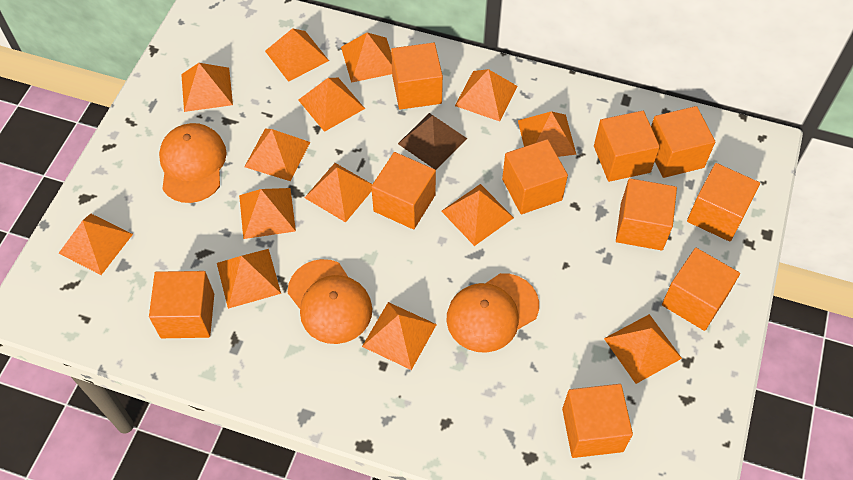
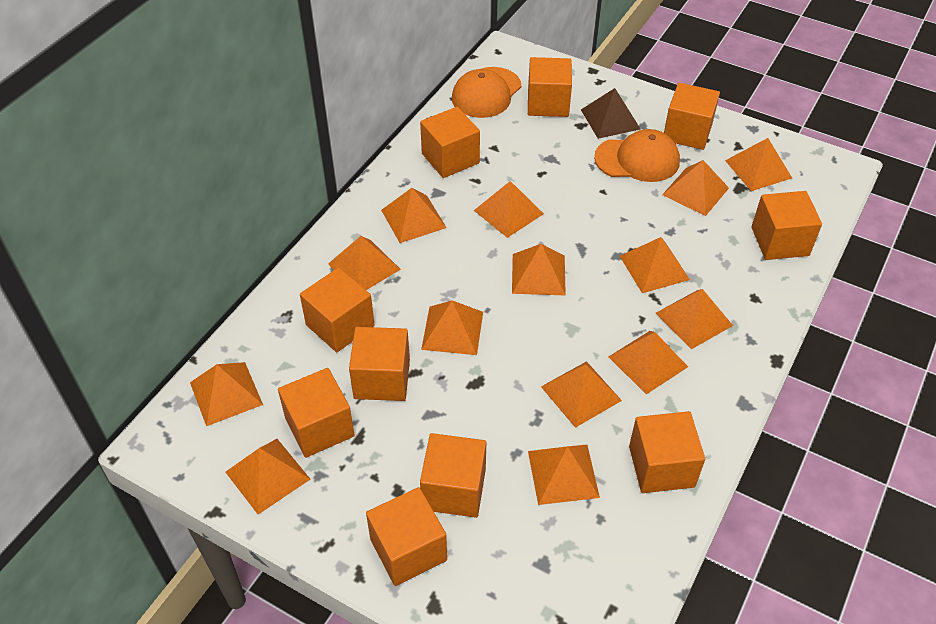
orange cap: 3 -> 2

